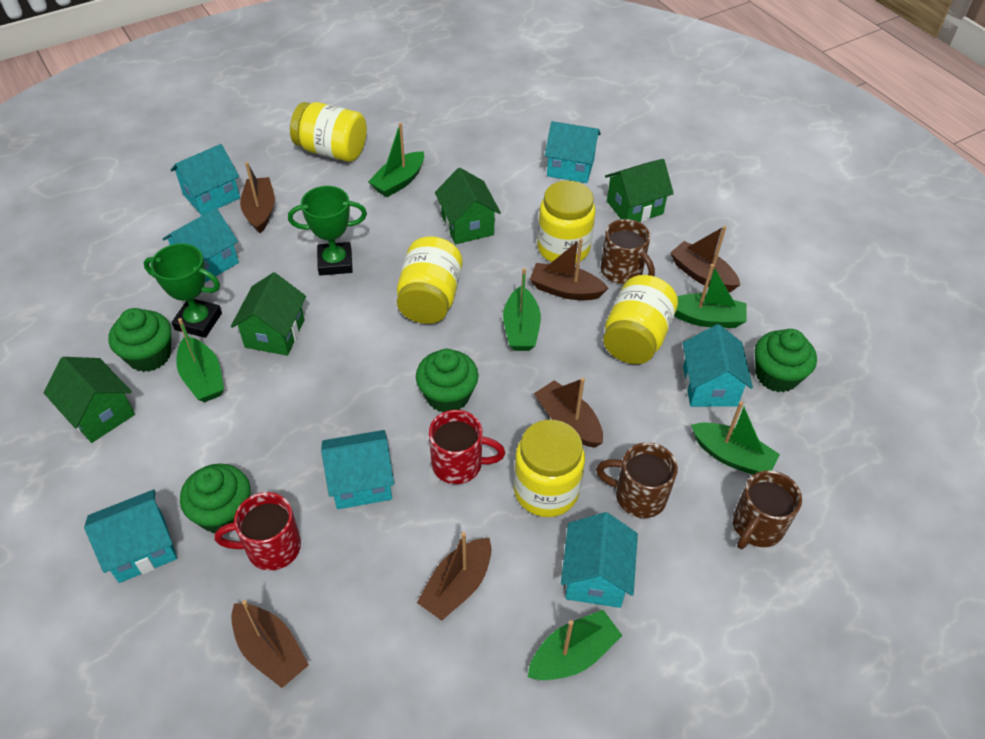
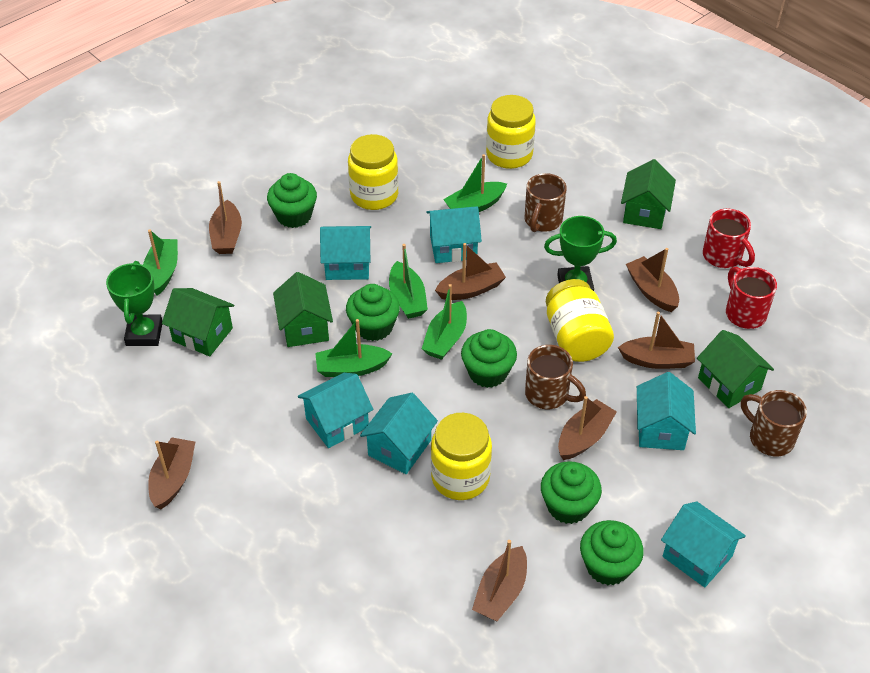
brown boat: 6 -> 7
green boat: 6 -> 5
green cupcake: 4 -> 5
turquoise house: 7 -> 6
yellow jar: 5 -> 4

